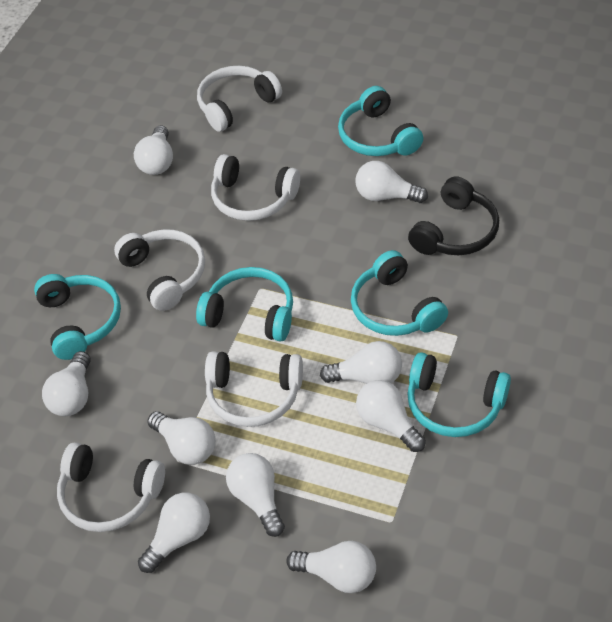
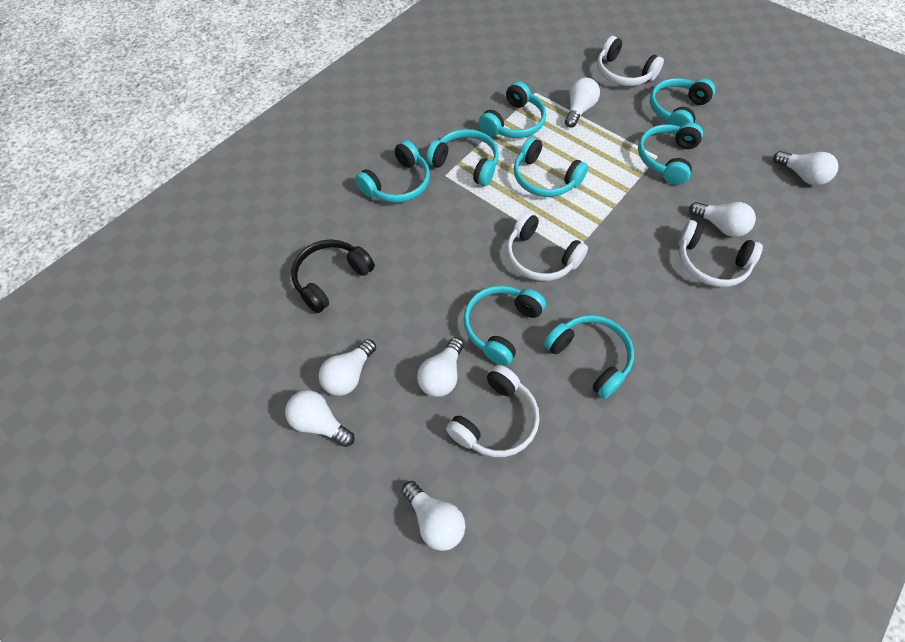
turquoise headphones: 5 -> 8
white headphones: 5 -> 4
white light bulb: 9 -> 7

